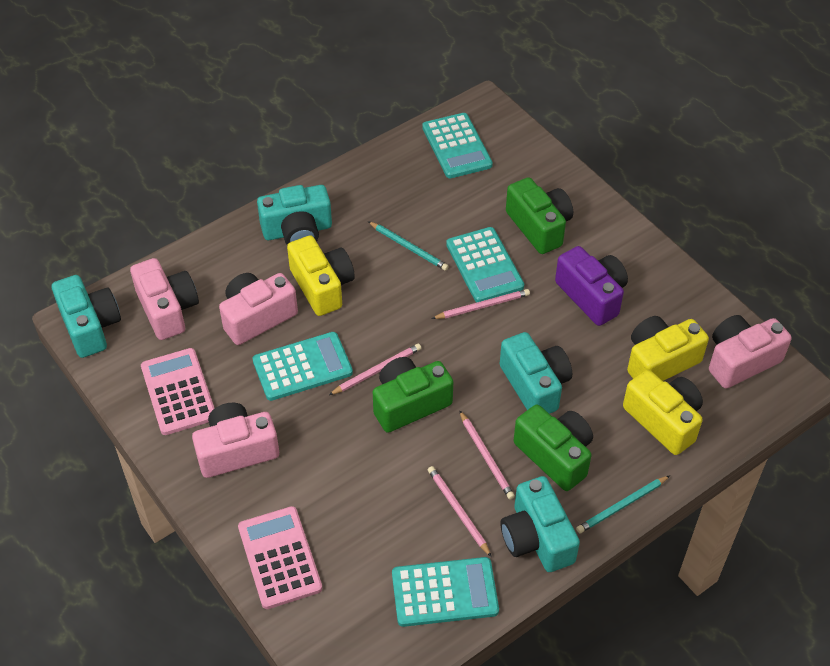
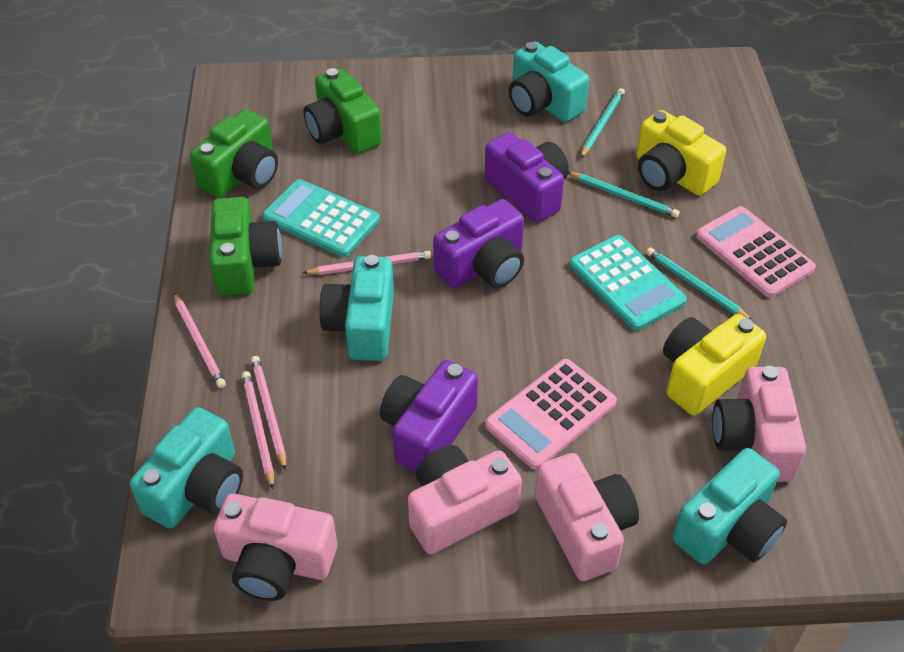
purple camera: 1 -> 3
turquoise calculator: 4 -> 2
turquoise pencil: 2 -> 3
yellow camera: 3 -> 2

